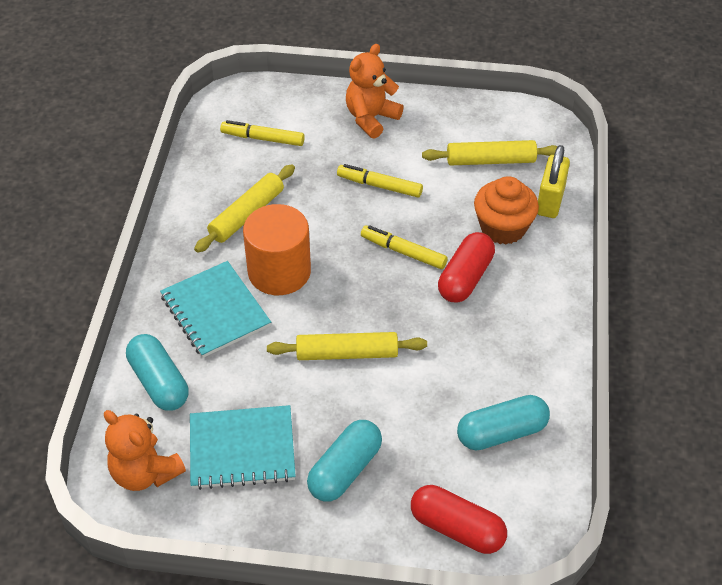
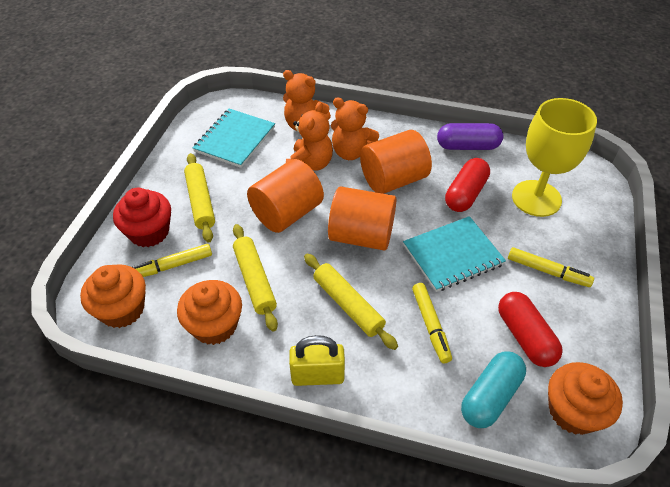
orange cupcake: 1 -> 3
orange cylinder: 1 -> 3
orange teddy bear: 2 -> 3
purple capsule: 0 -> 1
red cupcake: 0 -> 1
turquoise capsule: 3 -> 1
yellow goblet: 0 -> 1

